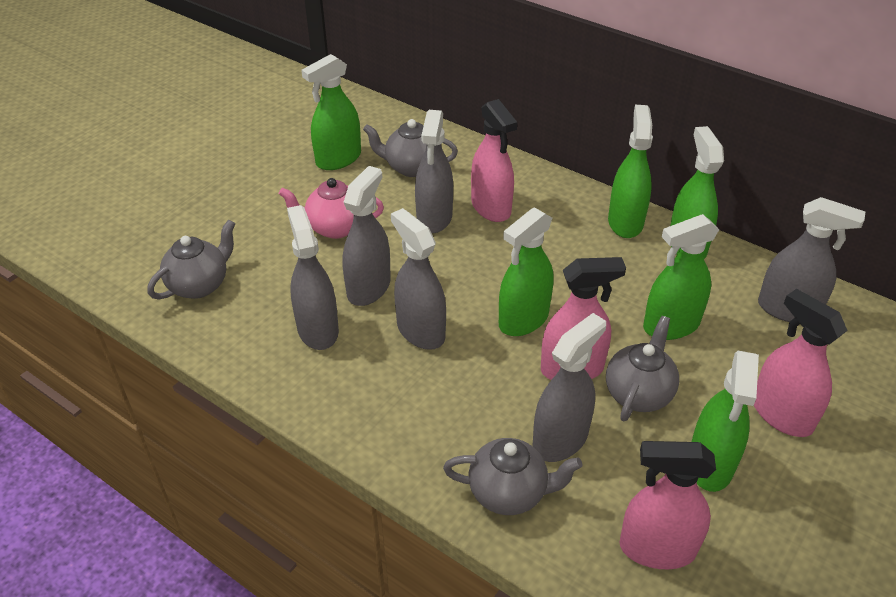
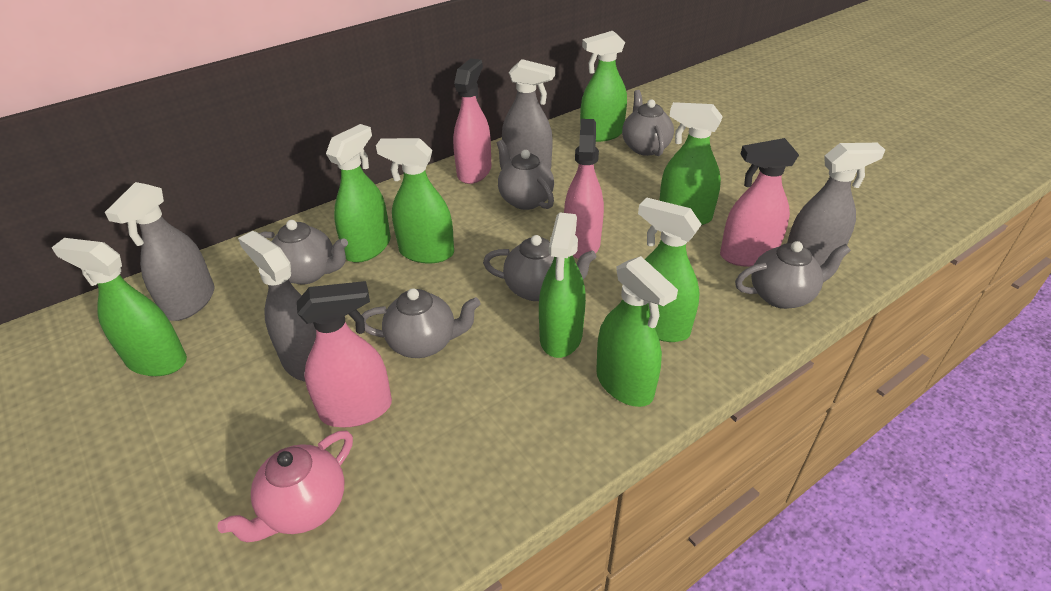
green spray bottle: 6 -> 8
grey spray bottle: 6 -> 4
grey teapot: 4 -> 6

